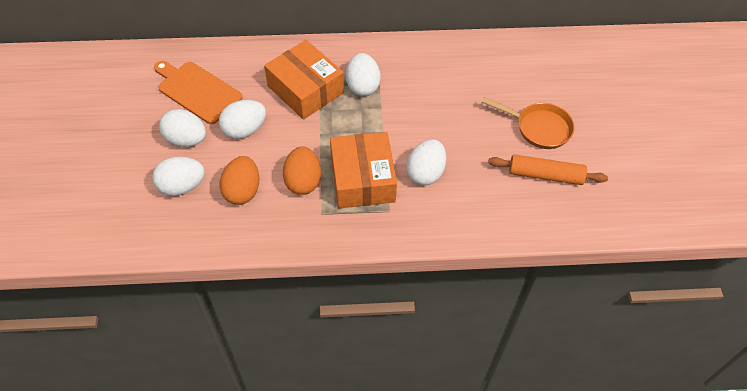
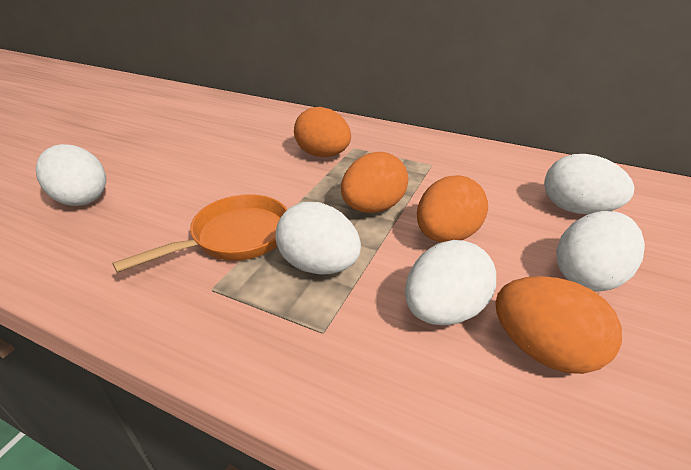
orange box: 2 -> 0
orange cutting board: 1 -> 0
orange egg: 2 -> 4
orange rolling pin: 1 -> 0

